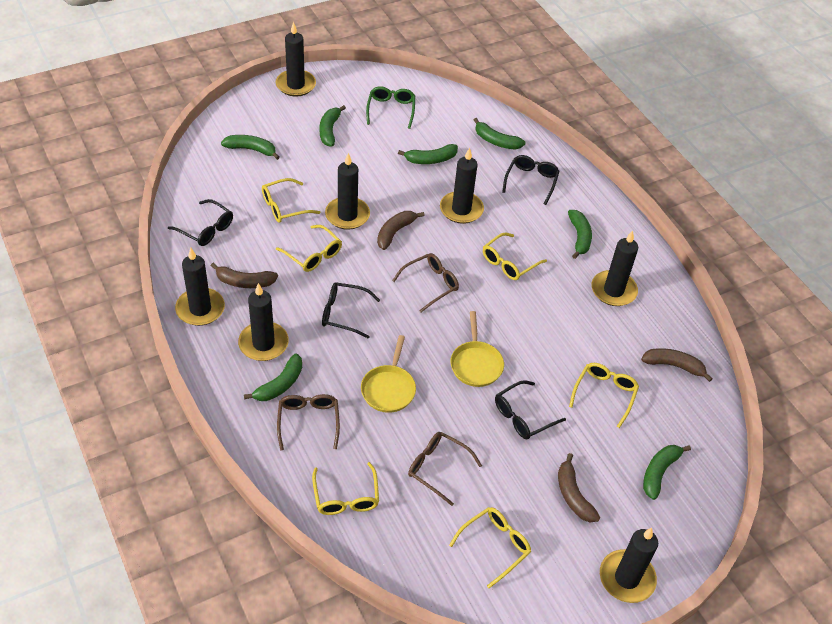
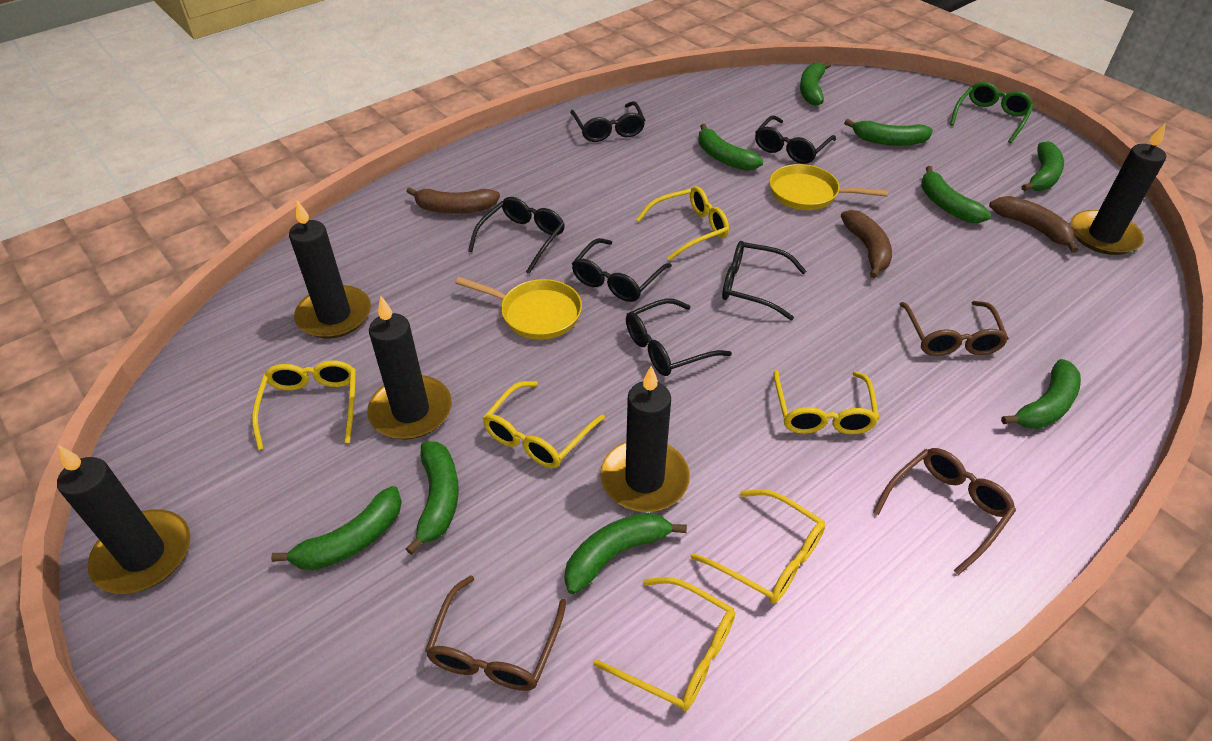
black candle: 7 -> 5
black glasses: 4 -> 6
brown banana: 4 -> 3
green banana: 7 -> 9

